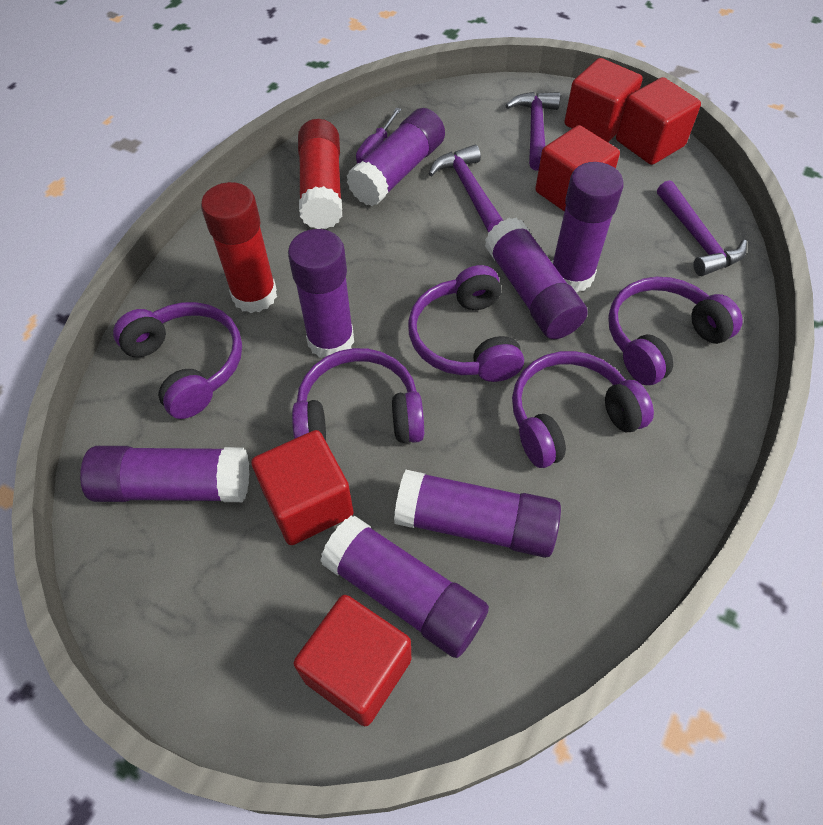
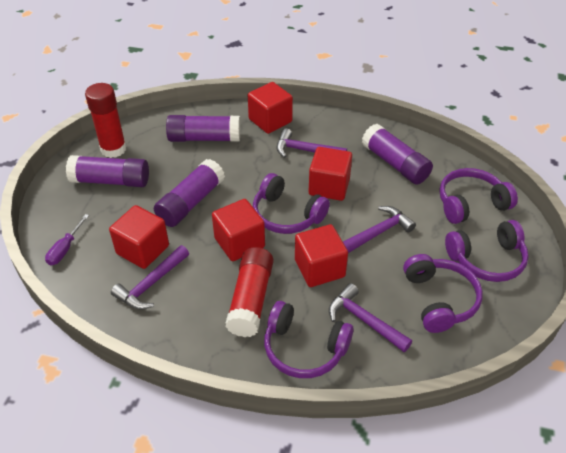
purple glue stick: 7 -> 4
purple hammer: 3 -> 4

